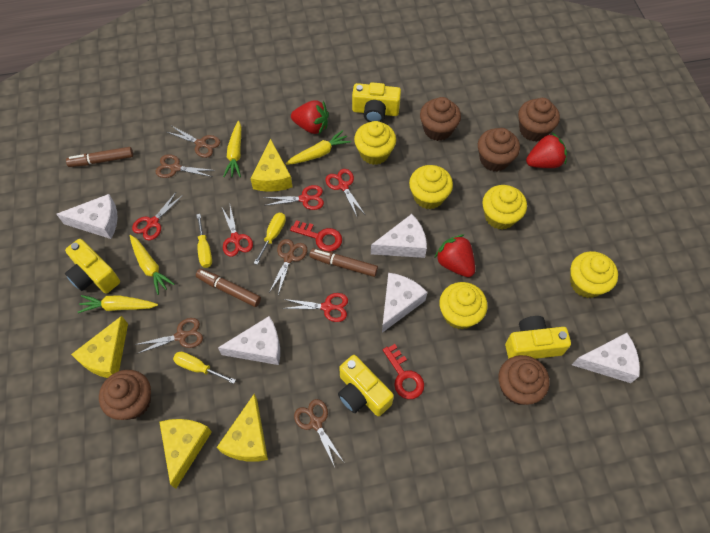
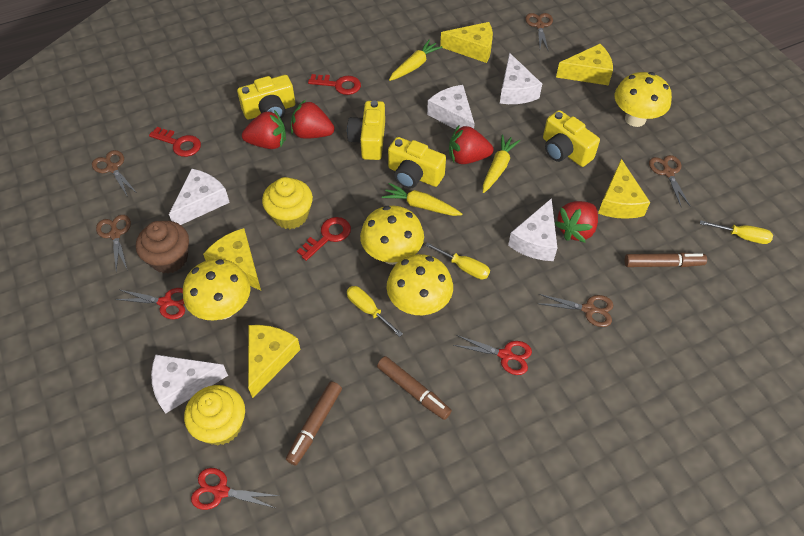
brown cupcake: 5 -> 1
red key: 2 -> 3
red scissors: 5 -> 3
red strawberry: 3 -> 4
yellow carrot: 4 -> 3
yellow cheese: 4 -> 5
yellow cupcake: 5 -> 2
yellow mushroom: 0 -> 4

